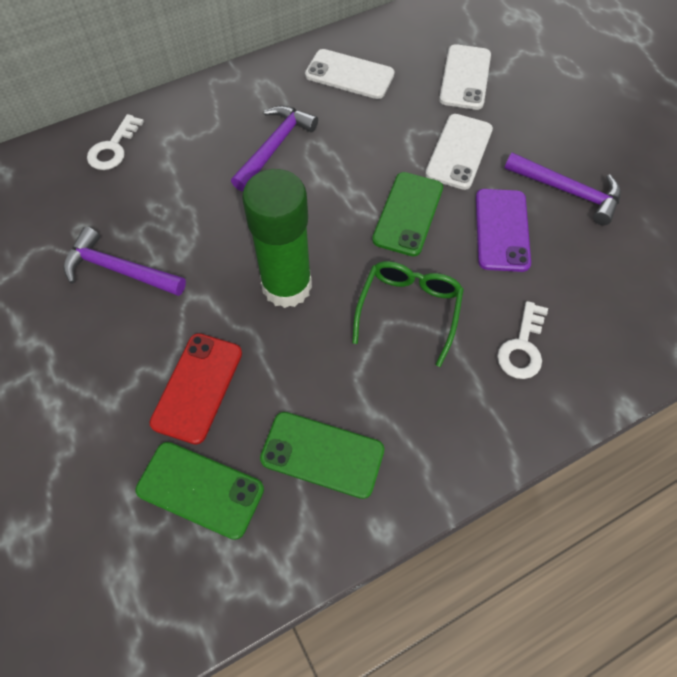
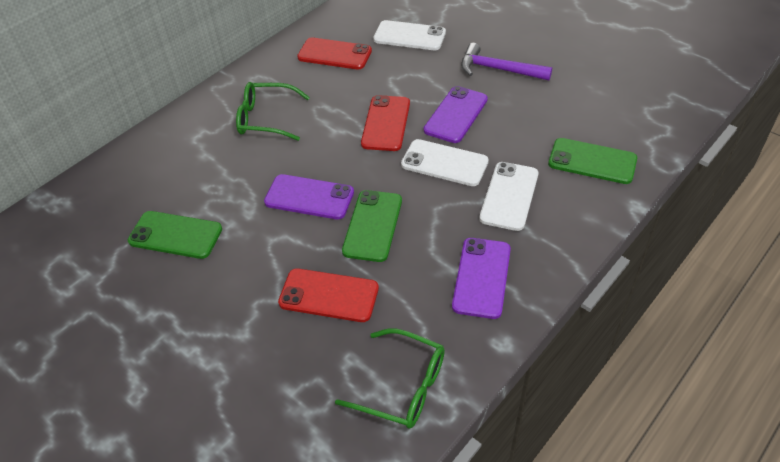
green glasses: 1 -> 2
green glue stick: 1 -> 0
purple hammer: 3 -> 1
purple phone: 1 -> 3
red phone: 1 -> 3
white key: 2 -> 0

